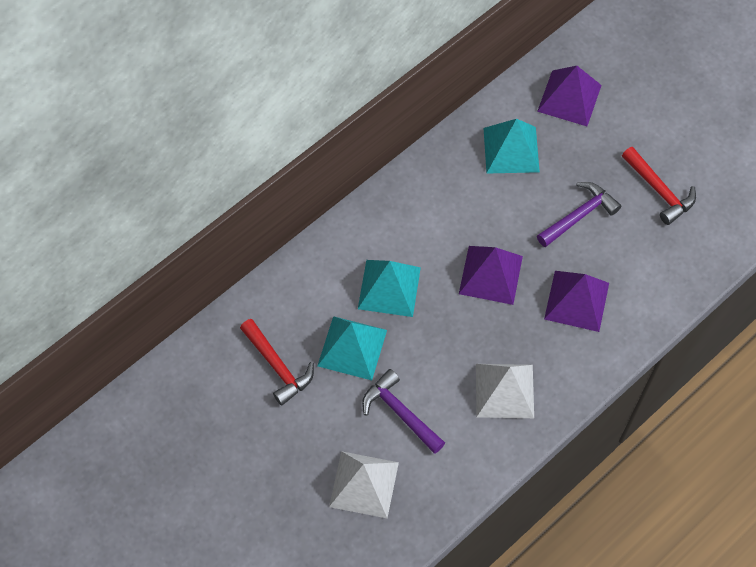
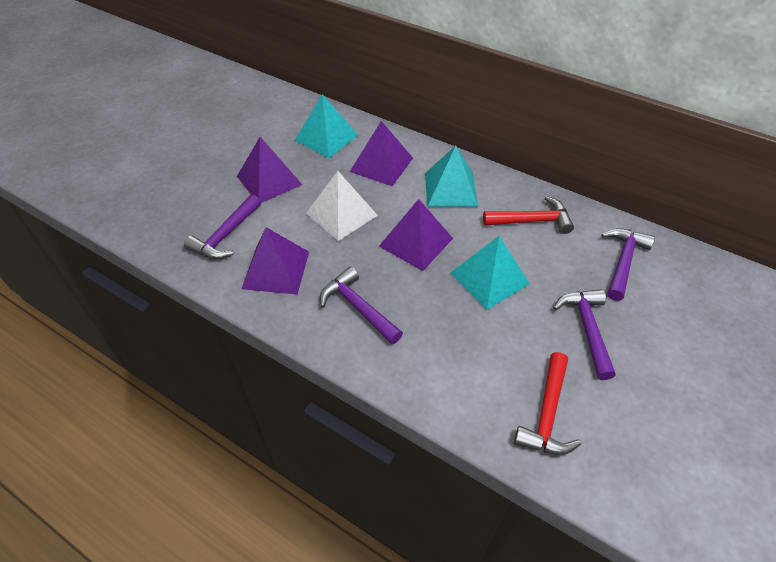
purple hammer: 2 -> 4
purple pyramid: 3 -> 4
white pyramid: 2 -> 1

